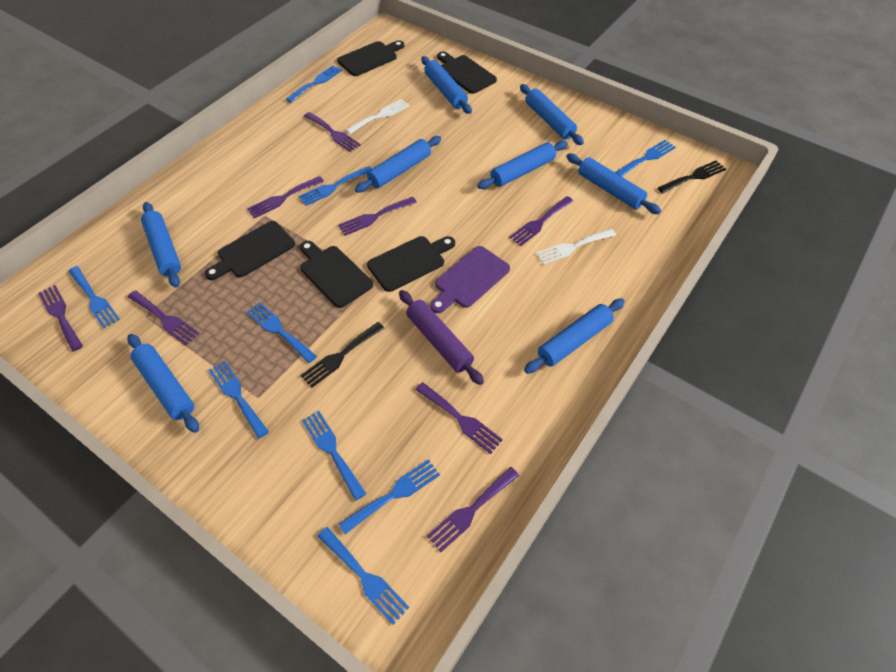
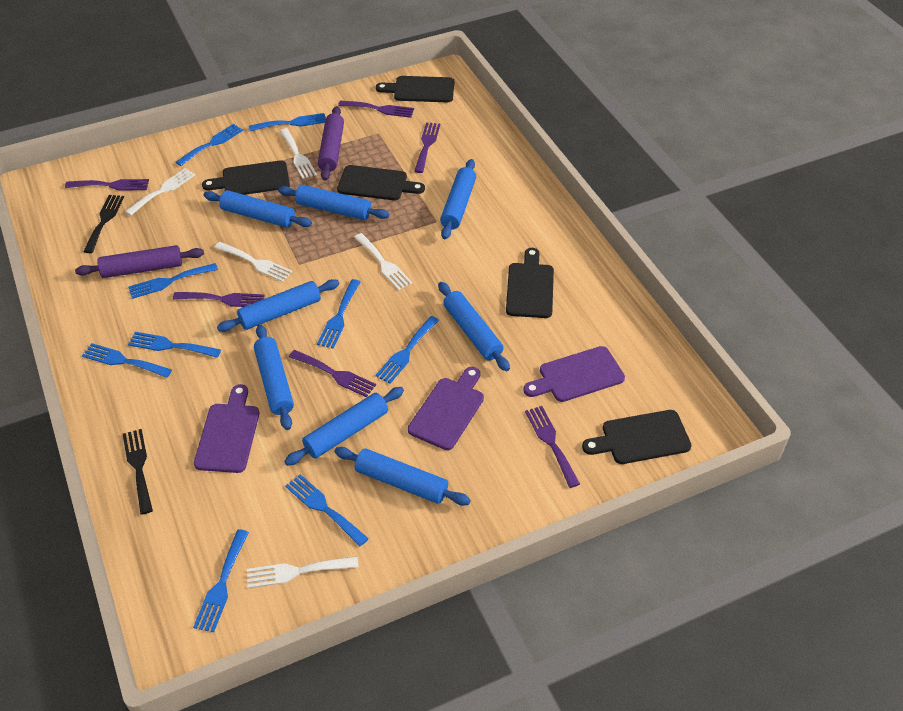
purple cutting board: 1 -> 3
purple fork: 8 -> 6
purple rolling pin: 1 -> 2
white fork: 2 -> 5

